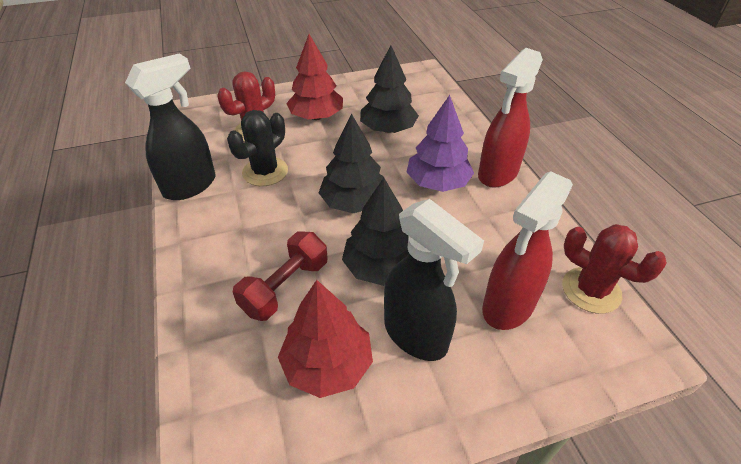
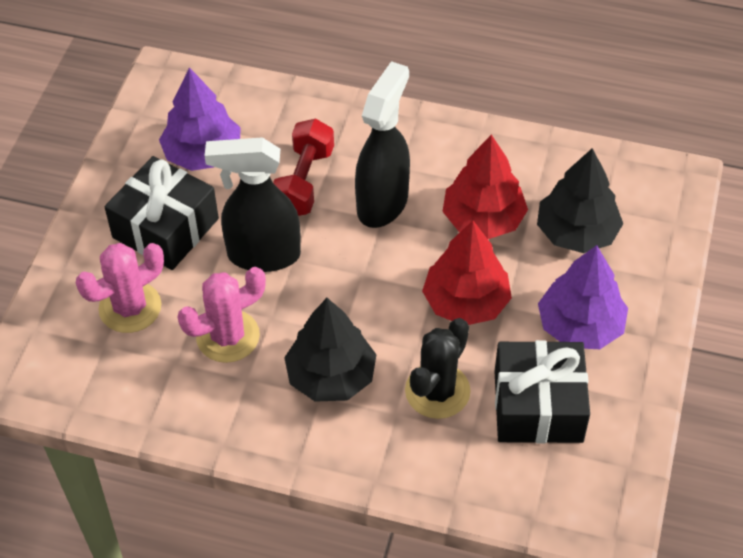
black gift: 0 -> 2
black tree: 3 -> 2
pink cactus: 0 -> 2
purple tree: 1 -> 2
red cactus: 2 -> 0
red spray bottle: 2 -> 0

